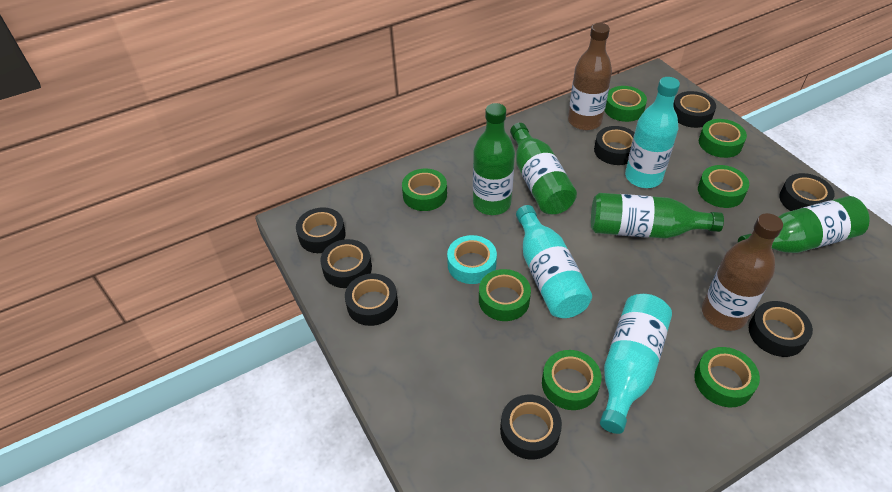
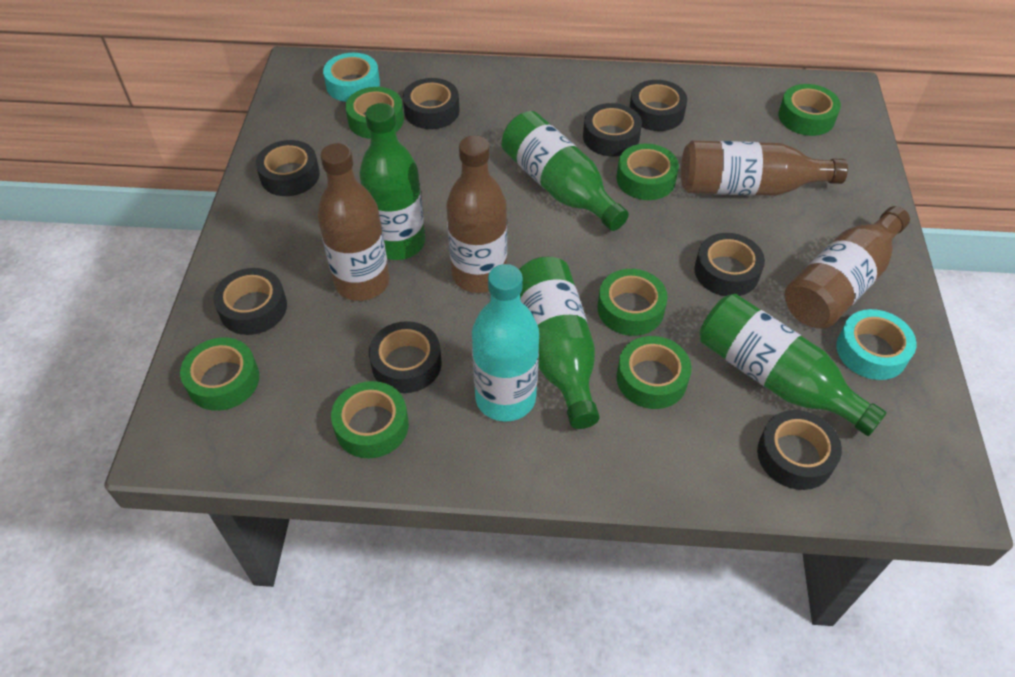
brown bottle: 2 -> 4
turquoise bottle: 3 -> 1
turquoise tape: 1 -> 2

